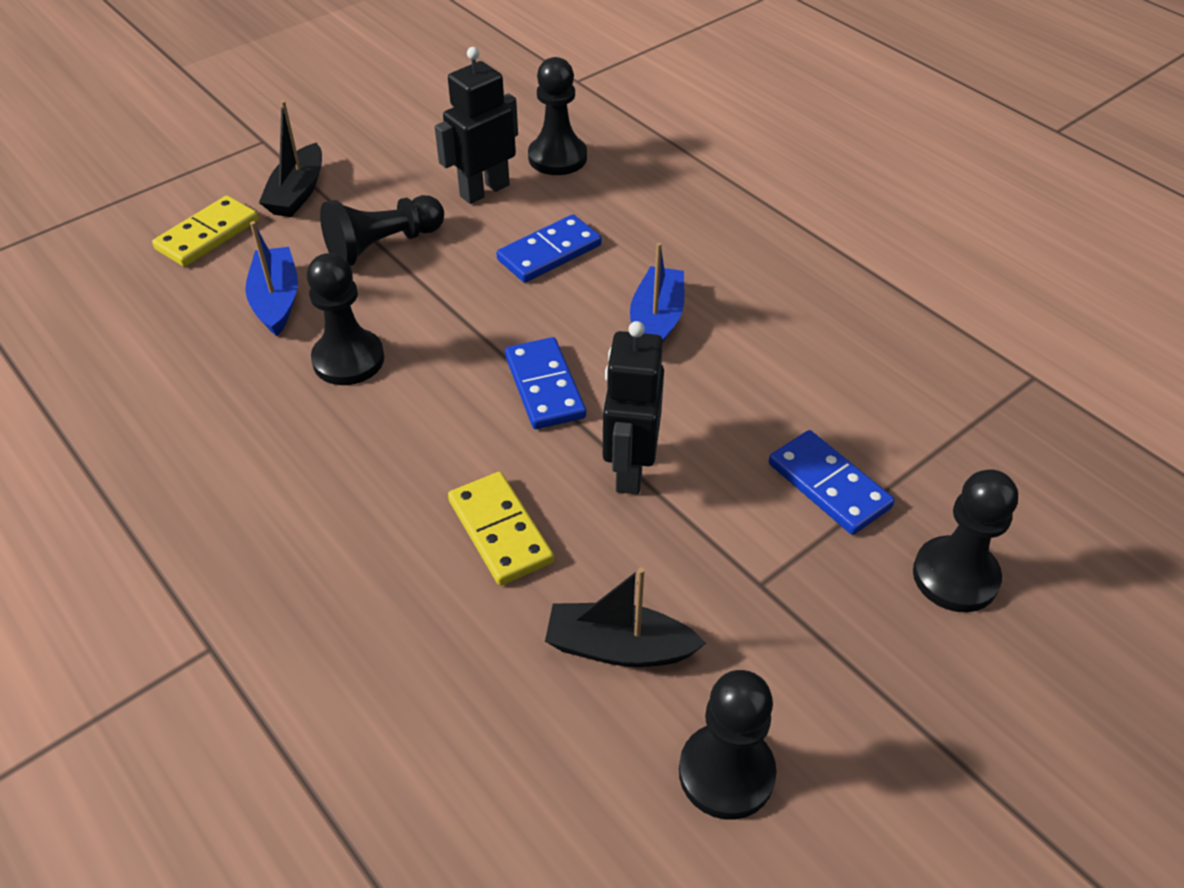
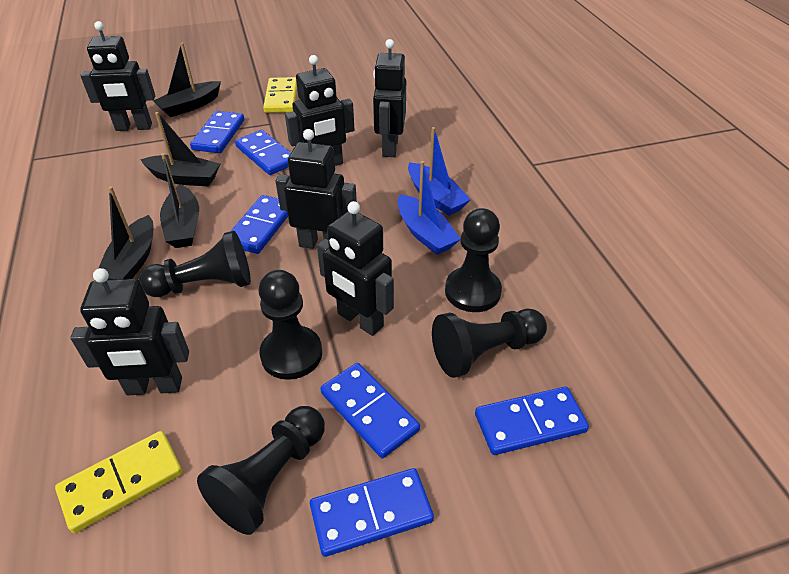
black boat: 2 -> 4
black robot: 2 -> 6
blue domino: 3 -> 6

